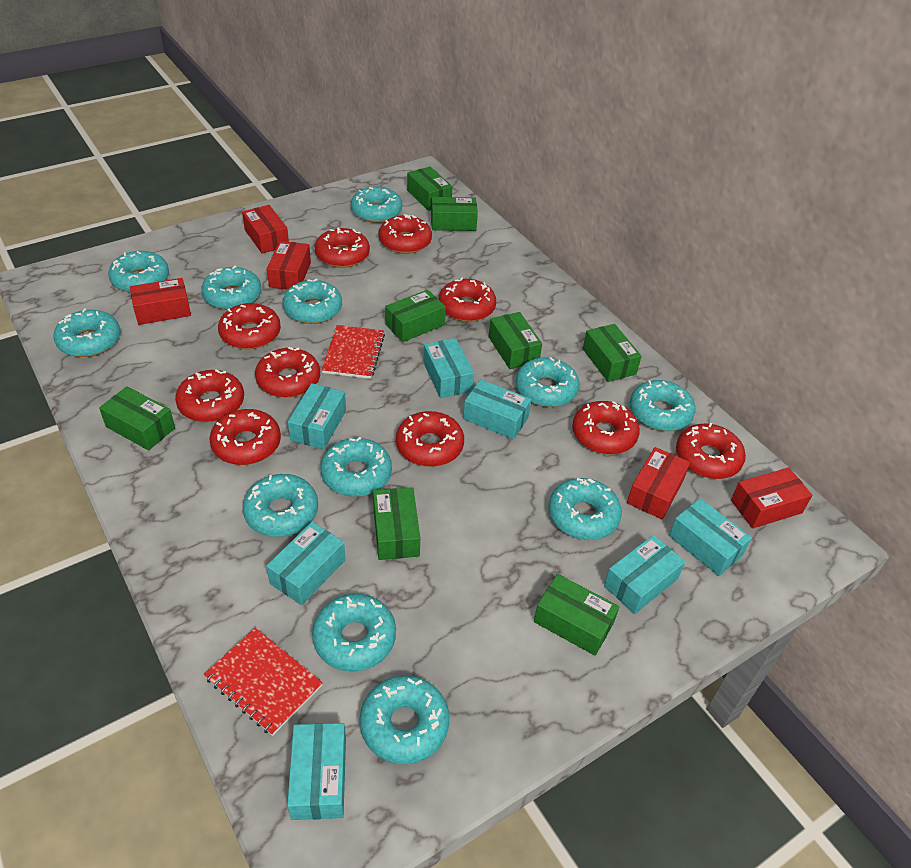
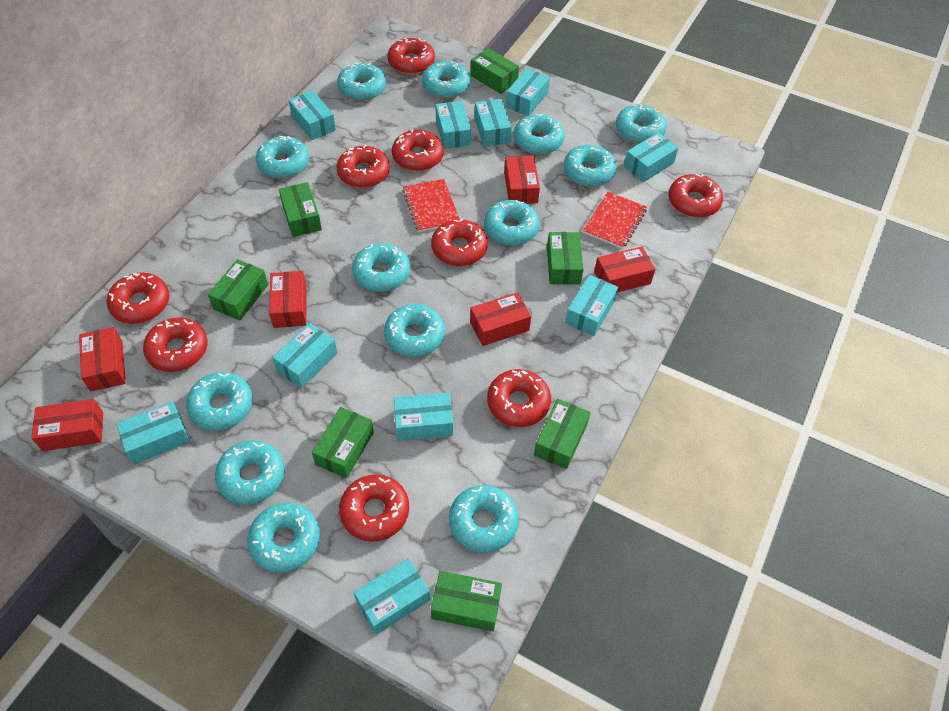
green box: 8 -> 7
red box: 5 -> 6
red donut: 10 -> 9
turquoise box: 7 -> 10
turquoise donut: 12 -> 13

